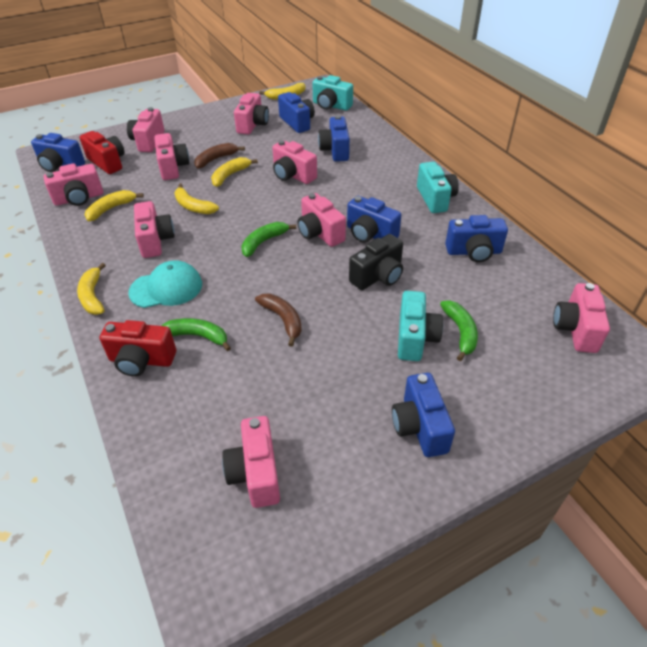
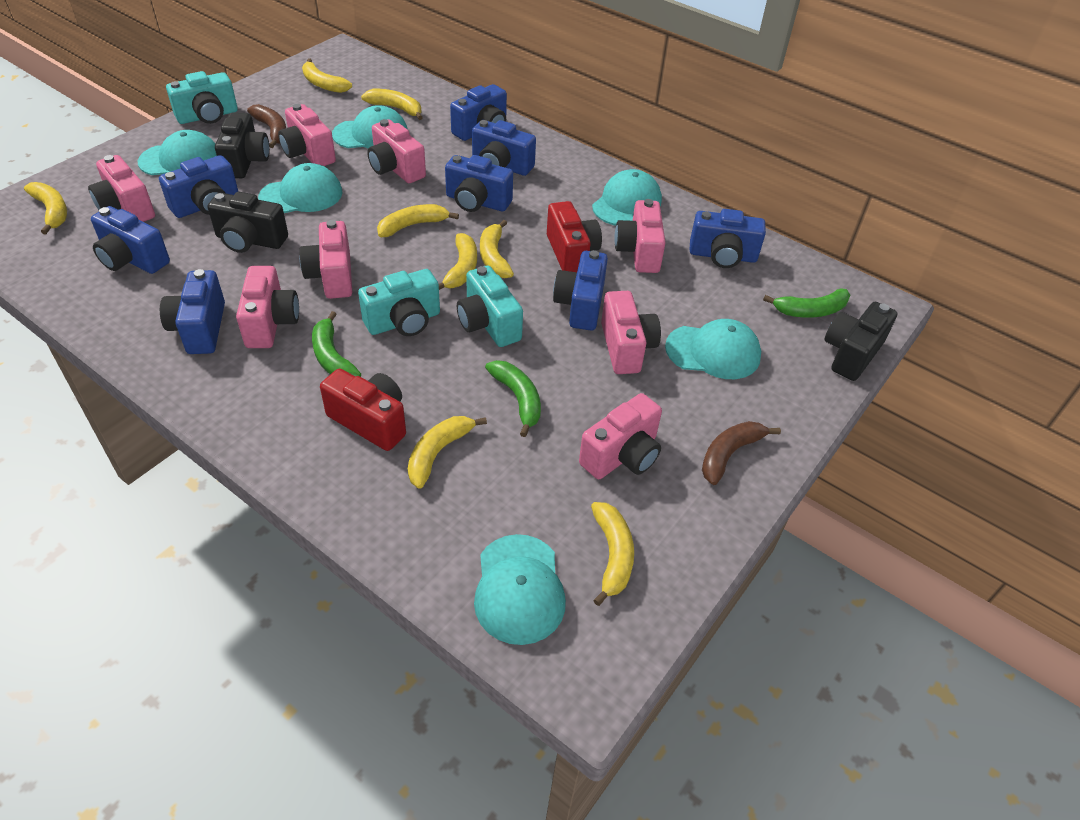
black camera: 1 -> 3
blue camera: 6 -> 8
pink camera: 9 -> 8
turquoise cap: 1 -> 6
yellow banana: 5 -> 8

